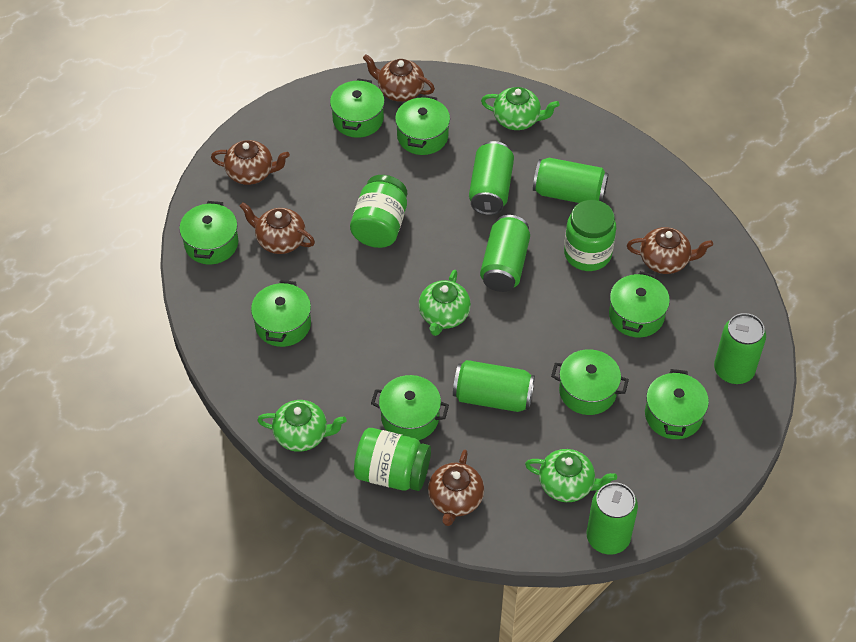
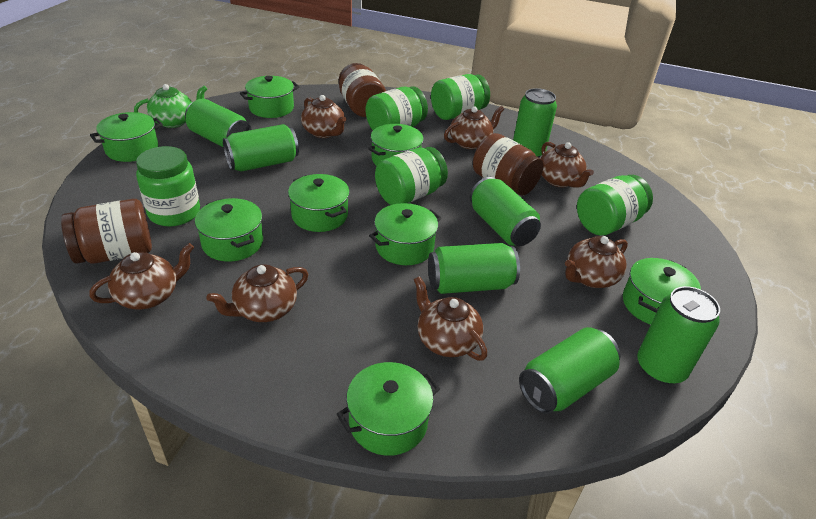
brown jar: 0 -> 3
brown teapot: 5 -> 7
green can: 6 -> 7
green jar: 3 -> 5
green teapot: 4 -> 1

